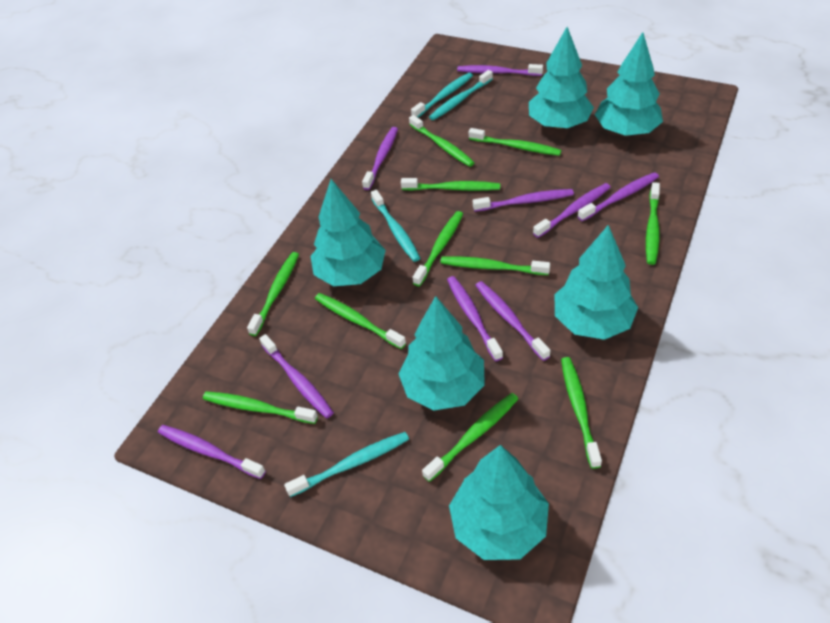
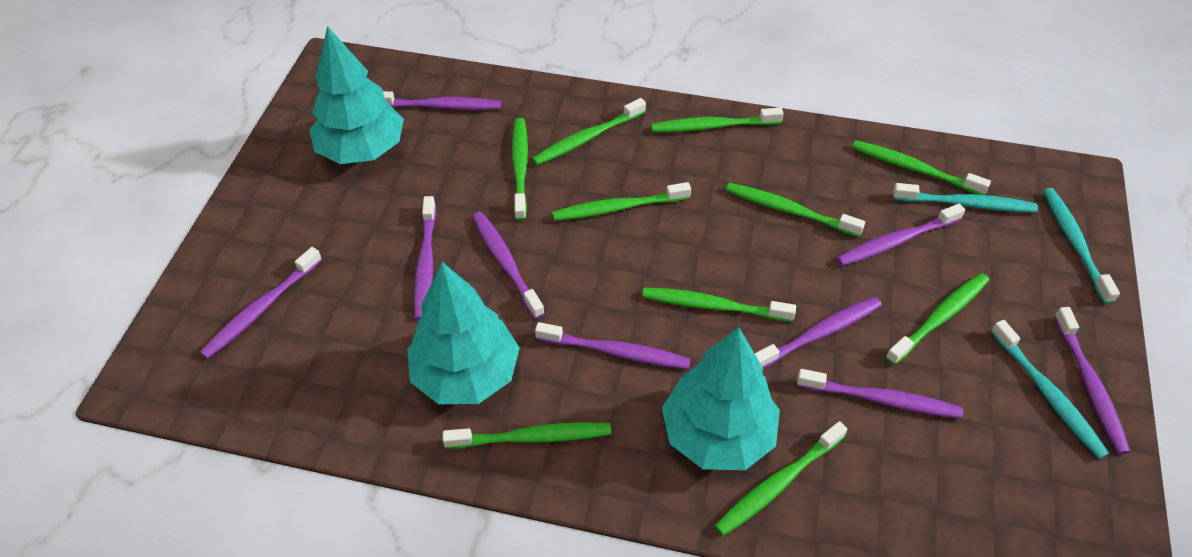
green toothbrush: 11 -> 10
turquoise toothbrush: 4 -> 3
turquoise tree: 6 -> 3

